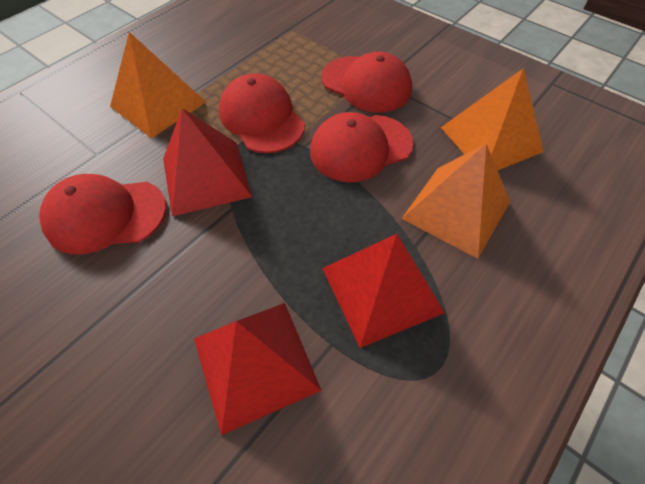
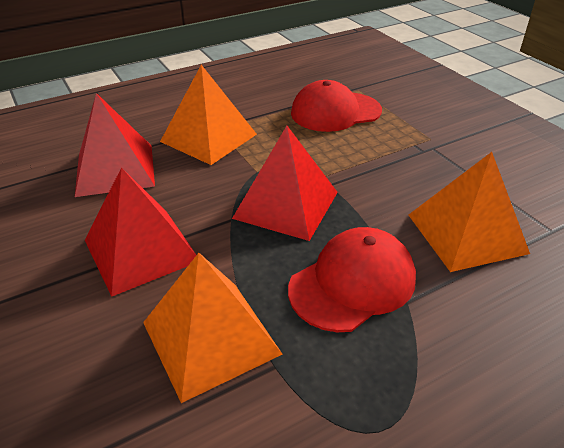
red cap: 4 -> 2

